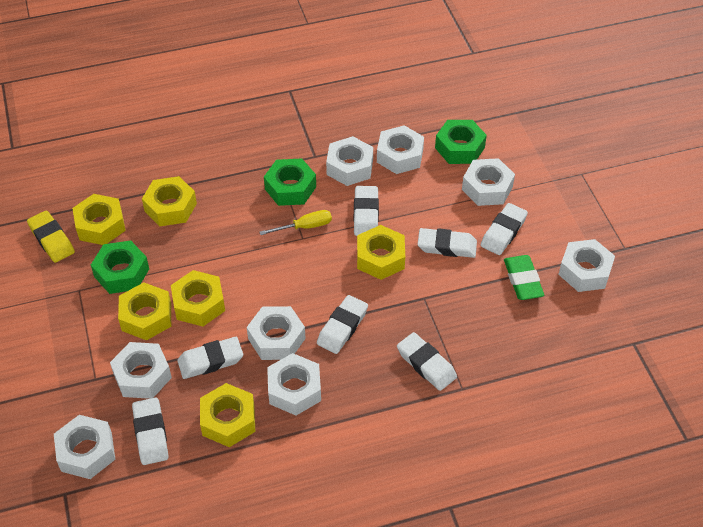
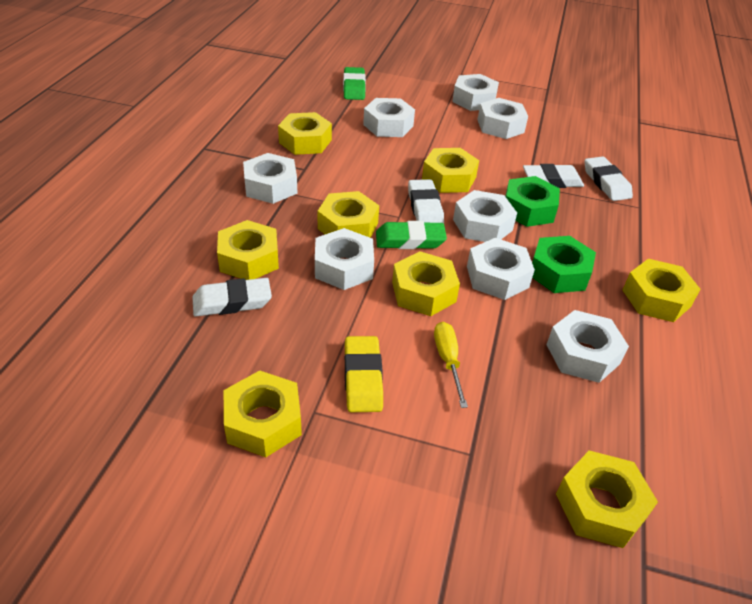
green eraser: 1 -> 2
green nut: 3 -> 2
white eraser: 7 -> 4
yellow nut: 6 -> 8

